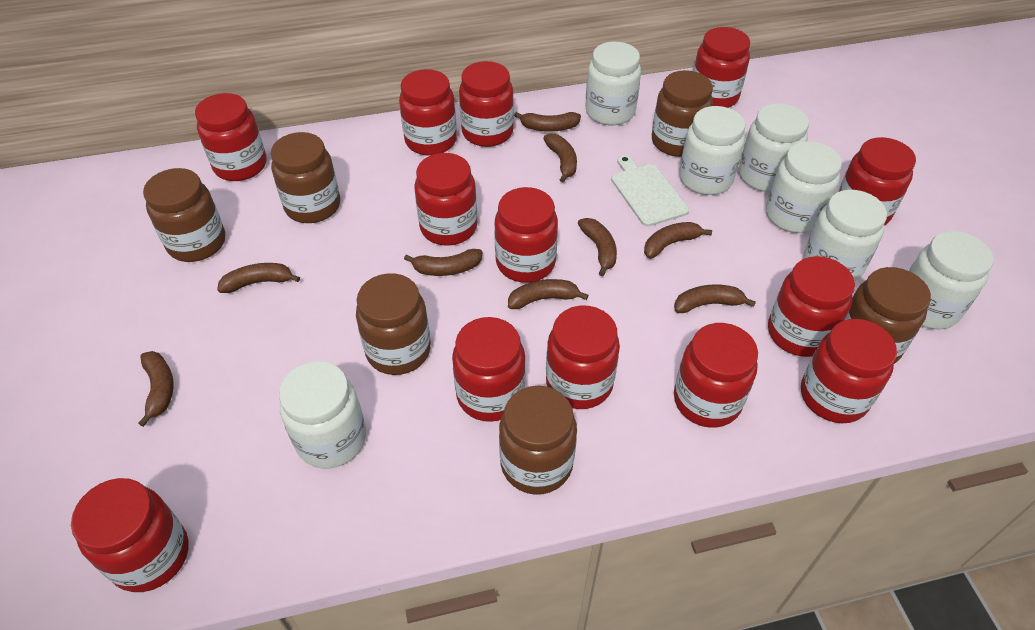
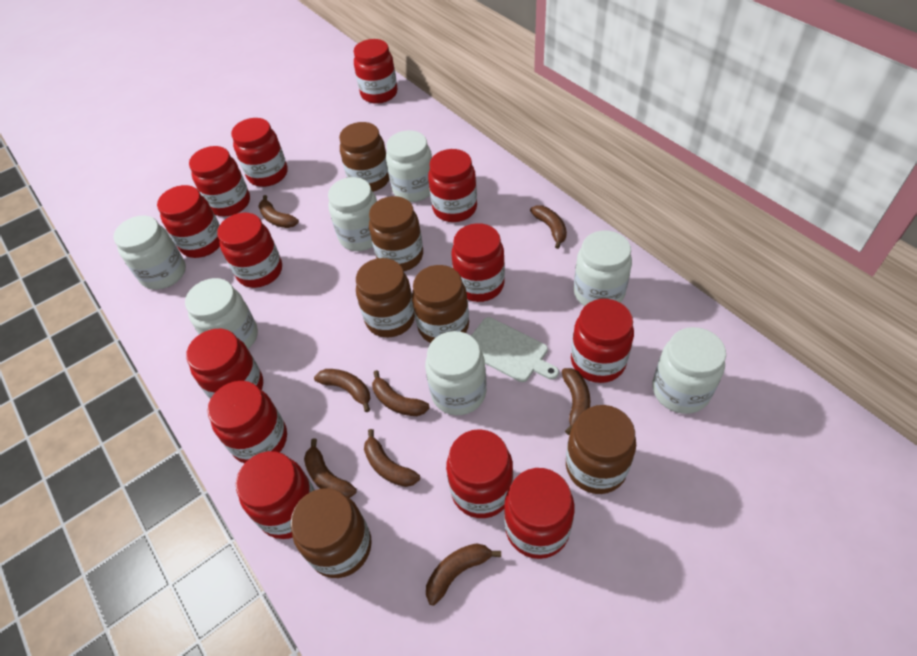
brown banana: 9 -> 8

